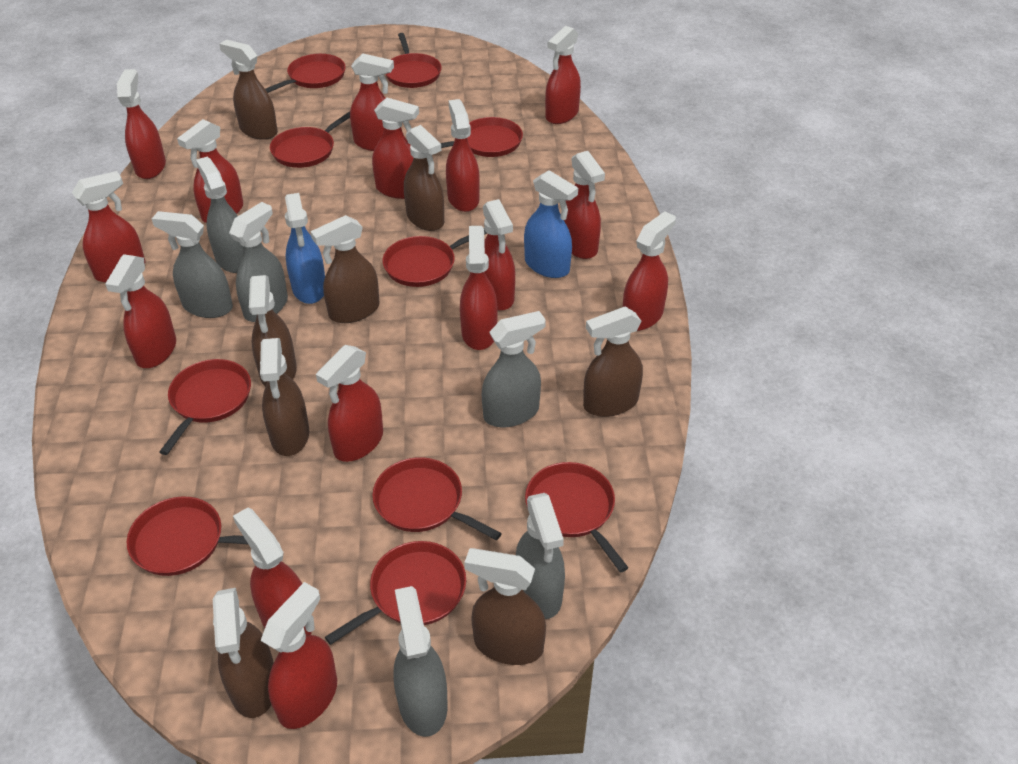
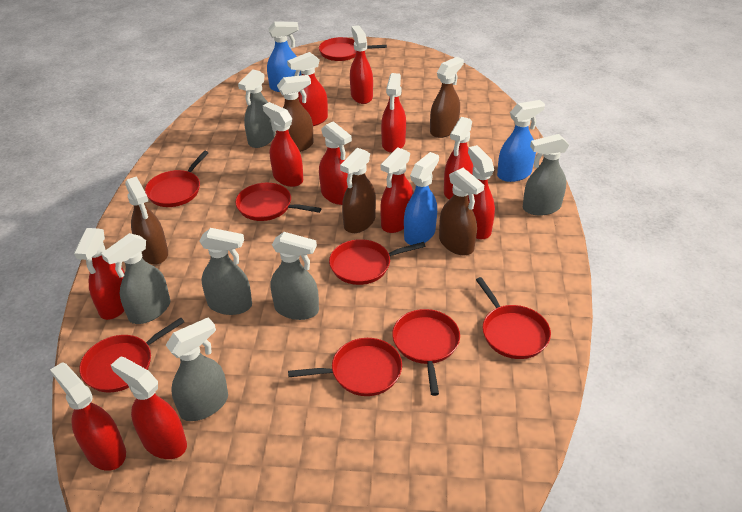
blue spray bottle: 2 -> 3
brown spray bottle: 8 -> 5
red pan: 10 -> 8
red spray bottle: 15 -> 11

